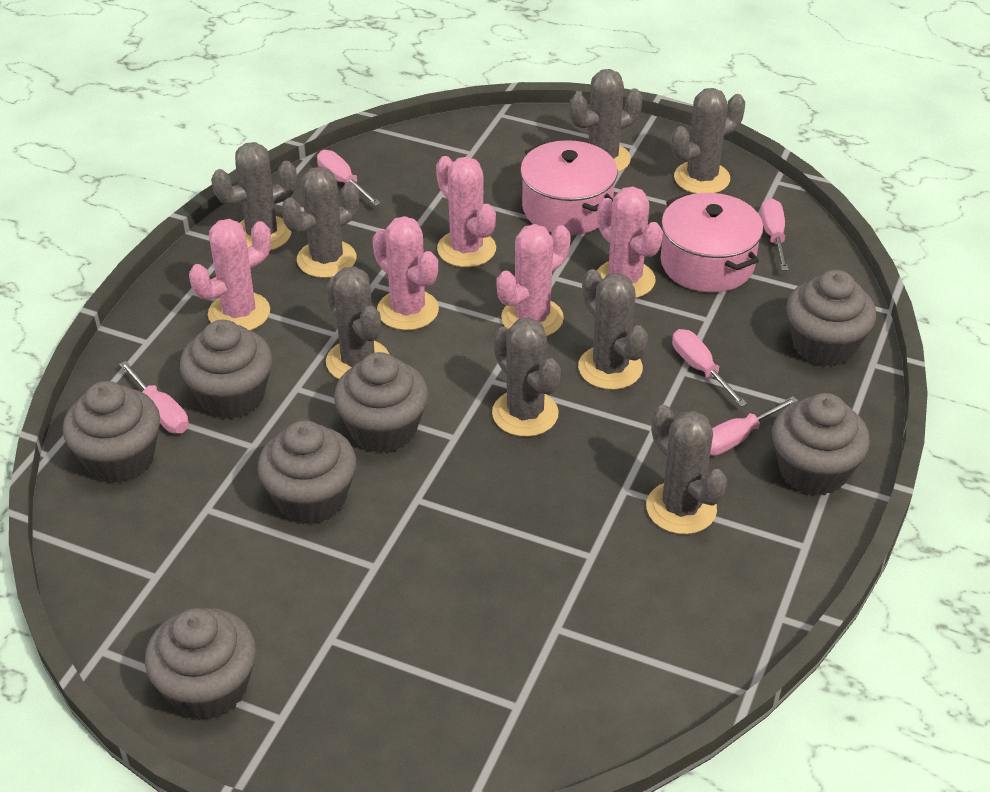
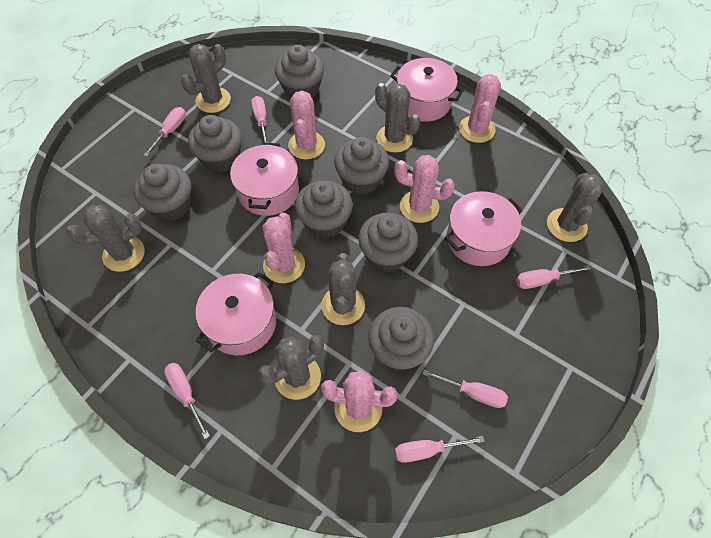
grey cactus: 8 -> 6
pink pot: 2 -> 4
pink screwdriver: 5 -> 6

